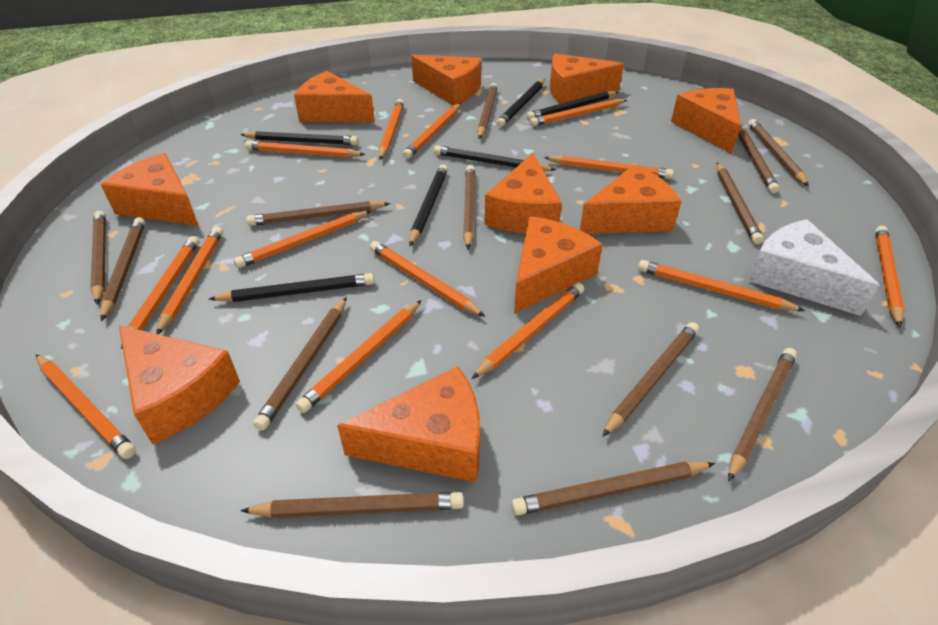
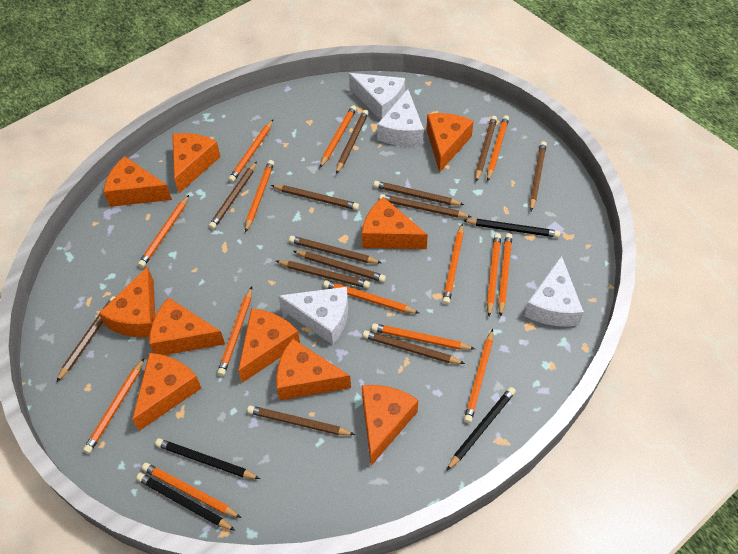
black pencil: 6 -> 4
white cheese: 1 -> 4

